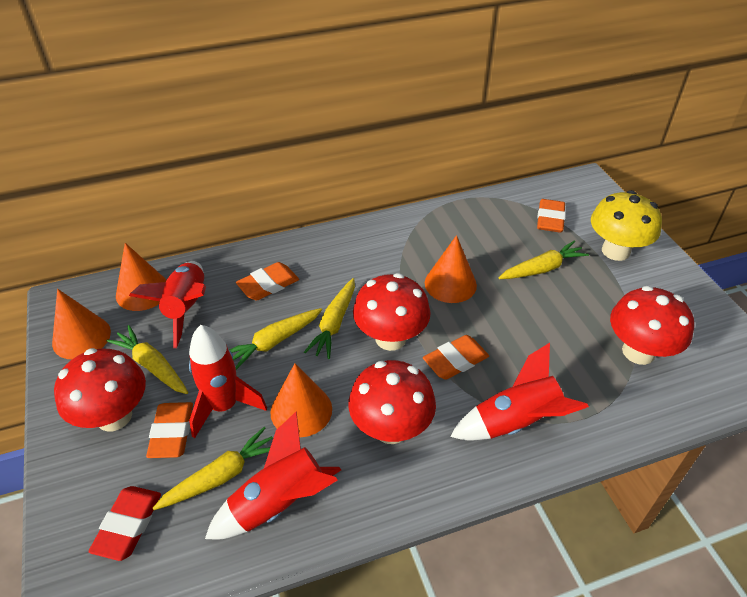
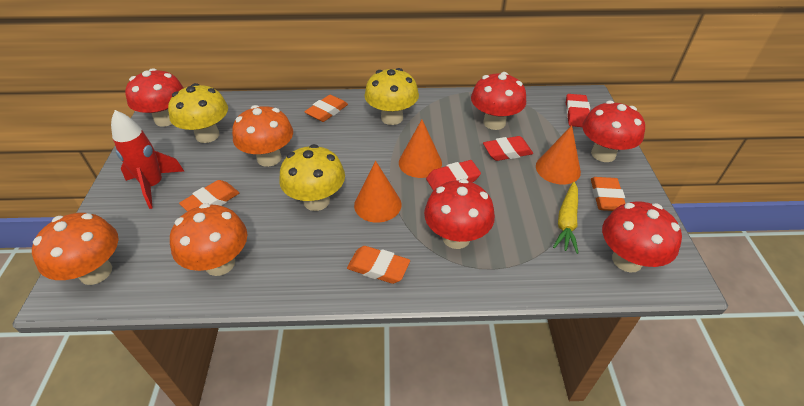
orange cone: 4 -> 3
orange mushroom: 0 -> 3
red eraser: 1 -> 3
red mushroom: 4 -> 5
red rocket: 4 -> 1
yellow carrot: 5 -> 1
yellow mushroom: 1 -> 3

